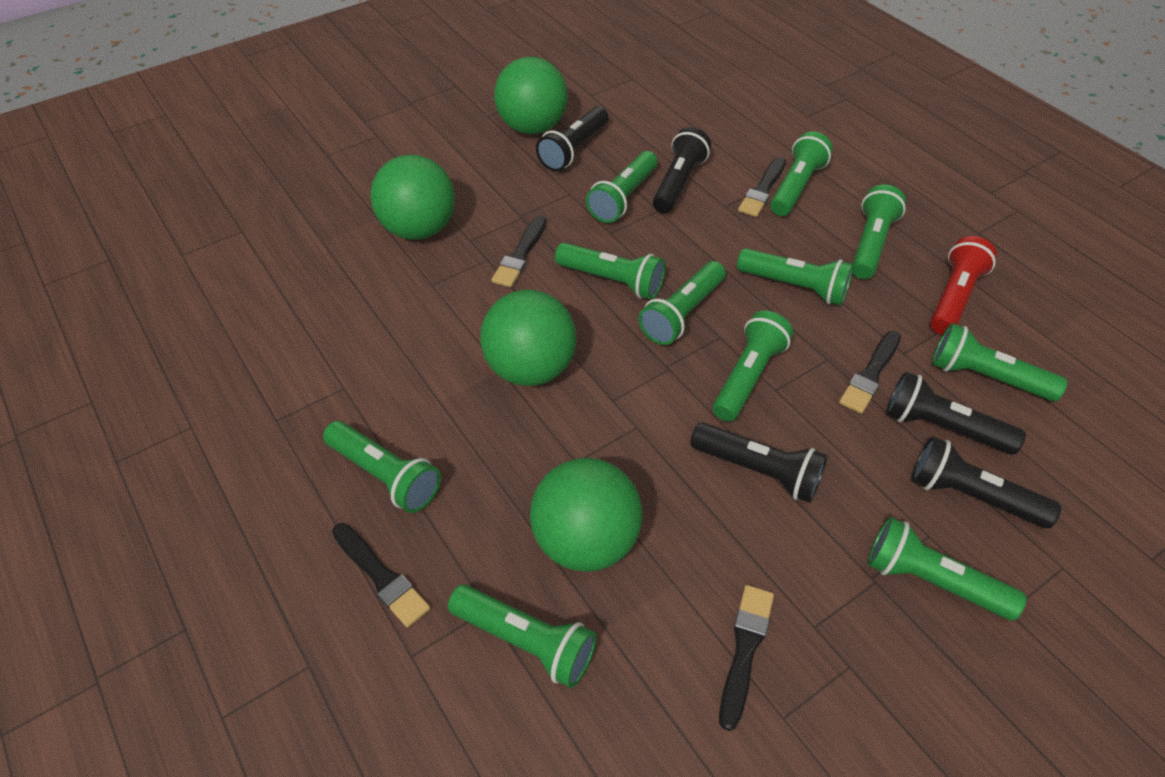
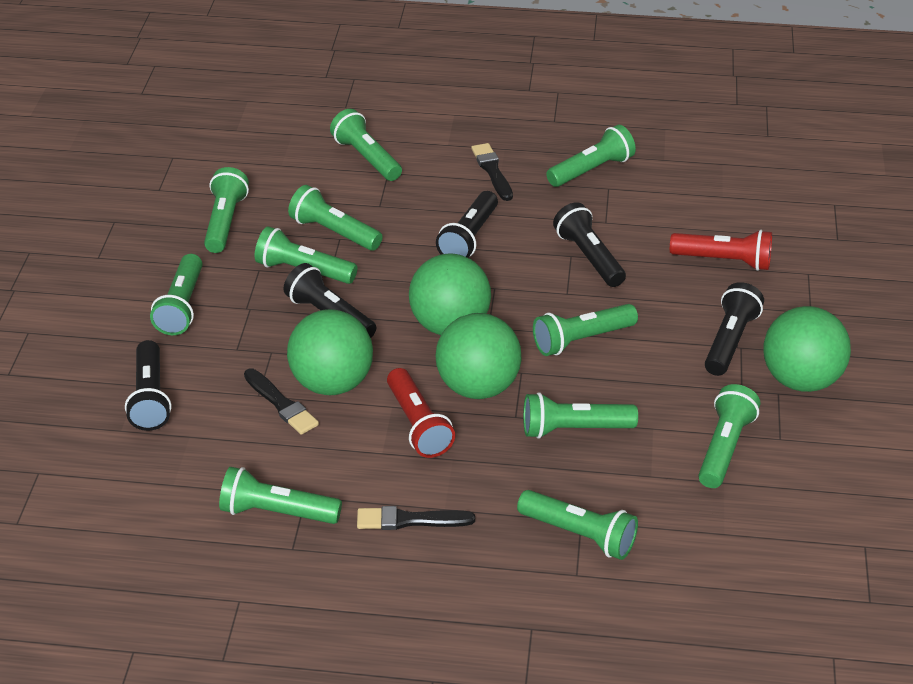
black brush: 5 -> 3
red flashlight: 1 -> 2

